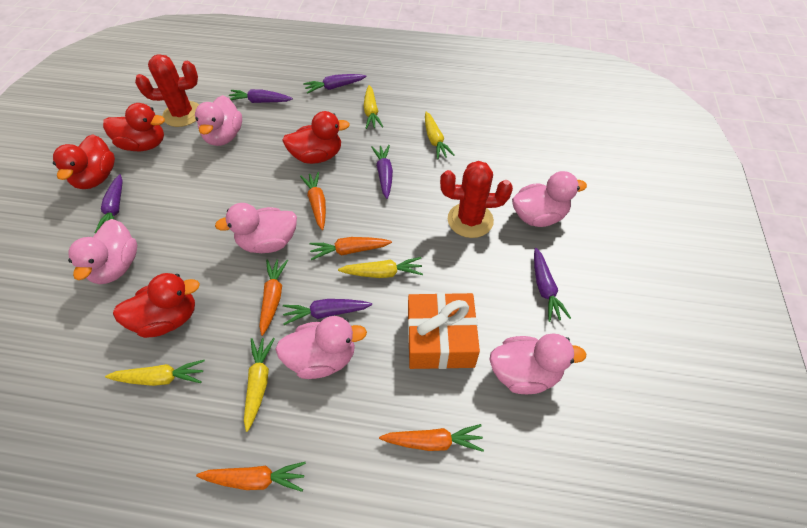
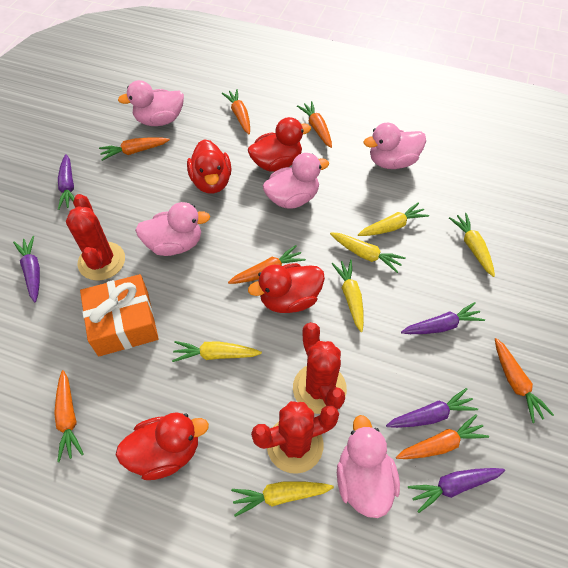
orange carrot: 5 -> 7
pink duck: 6 -> 5
purple carrot: 6 -> 5
red cactus: 2 -> 3
yellow carrot: 5 -> 6

